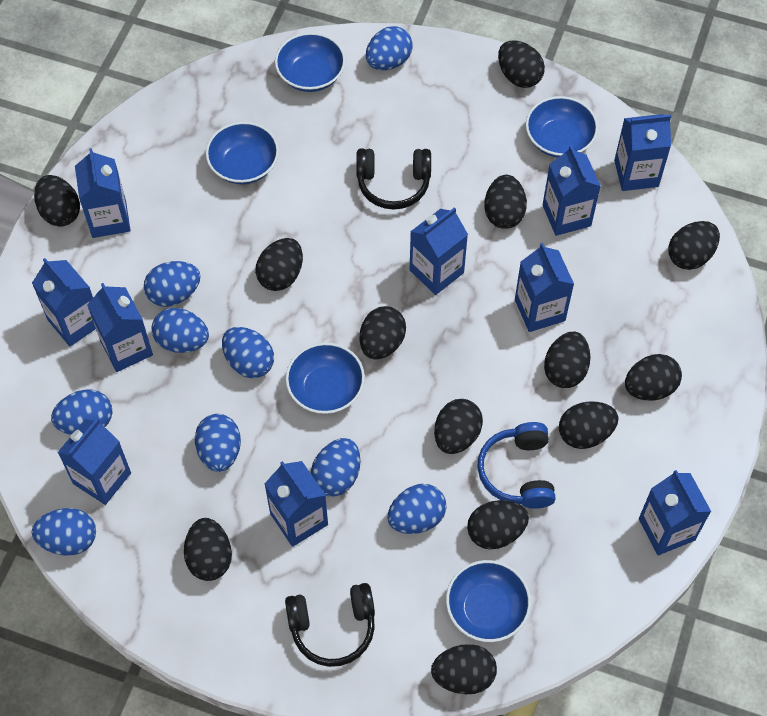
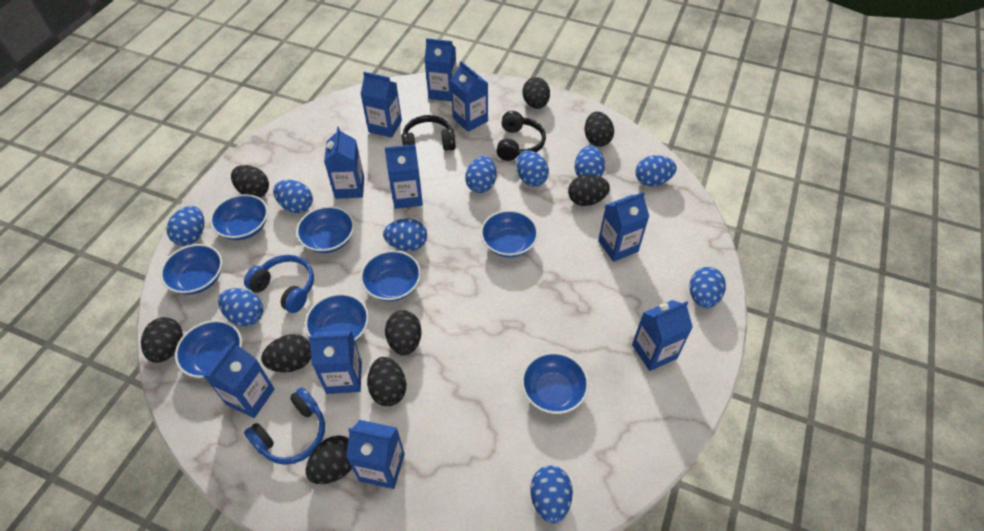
black egg: 13 -> 9
blue bowl: 5 -> 8
blue egg: 9 -> 10
blue headphones: 1 -> 2

